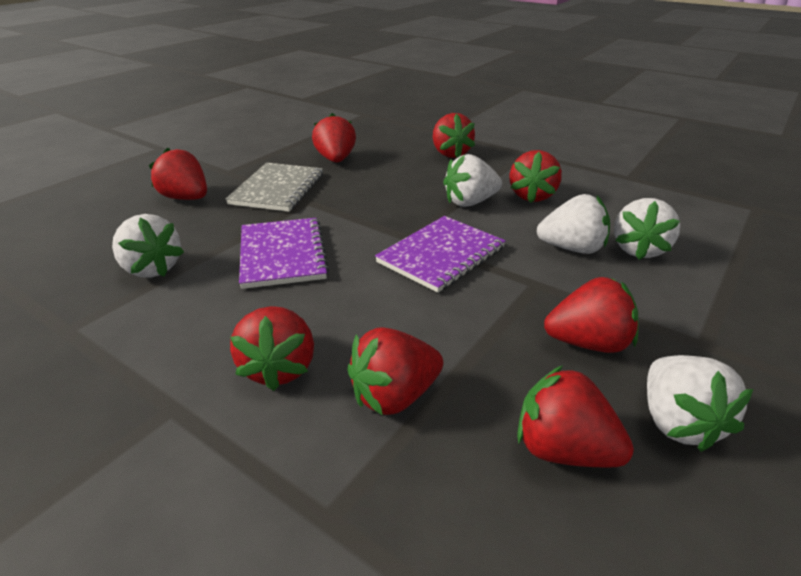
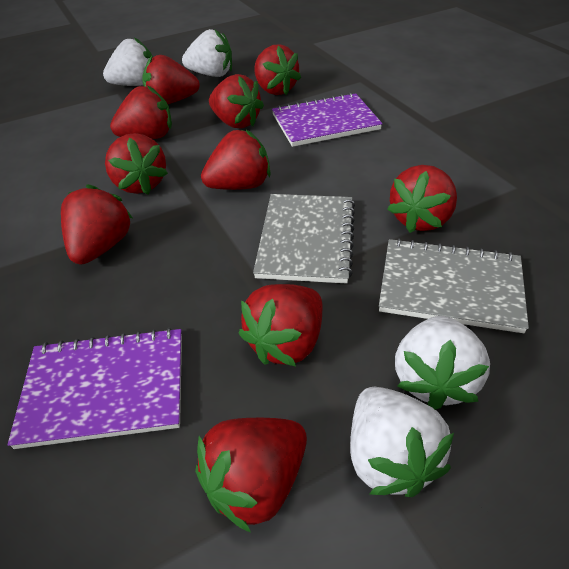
grey notebook: 1 -> 2
red strawberry: 8 -> 10
white strawberry: 5 -> 4

